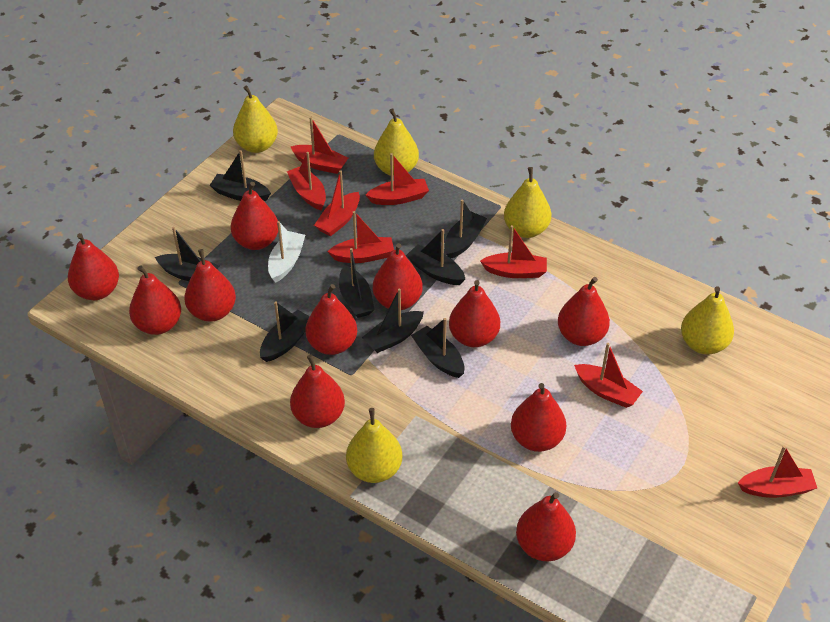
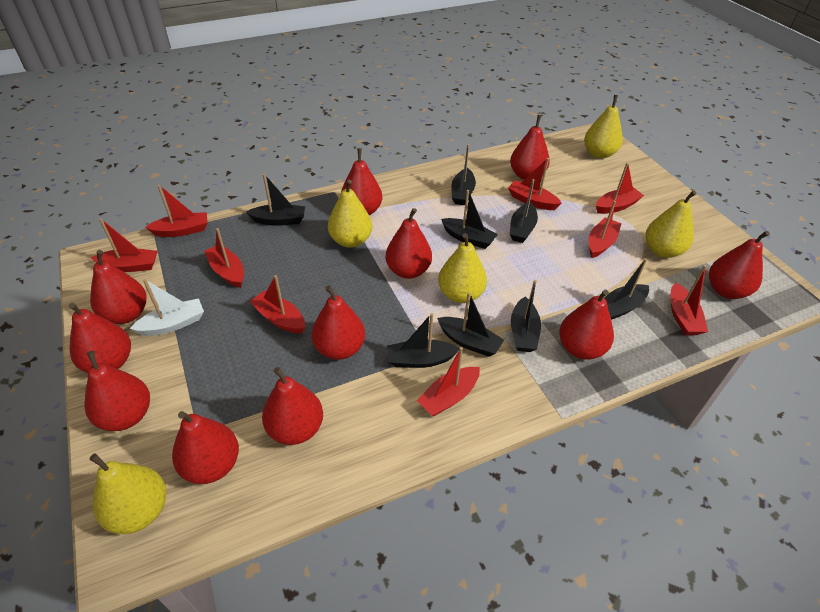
red boat: 8 -> 9

